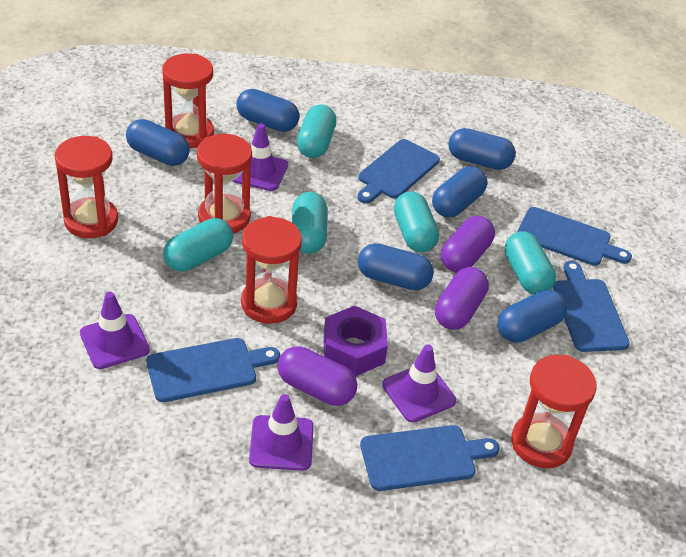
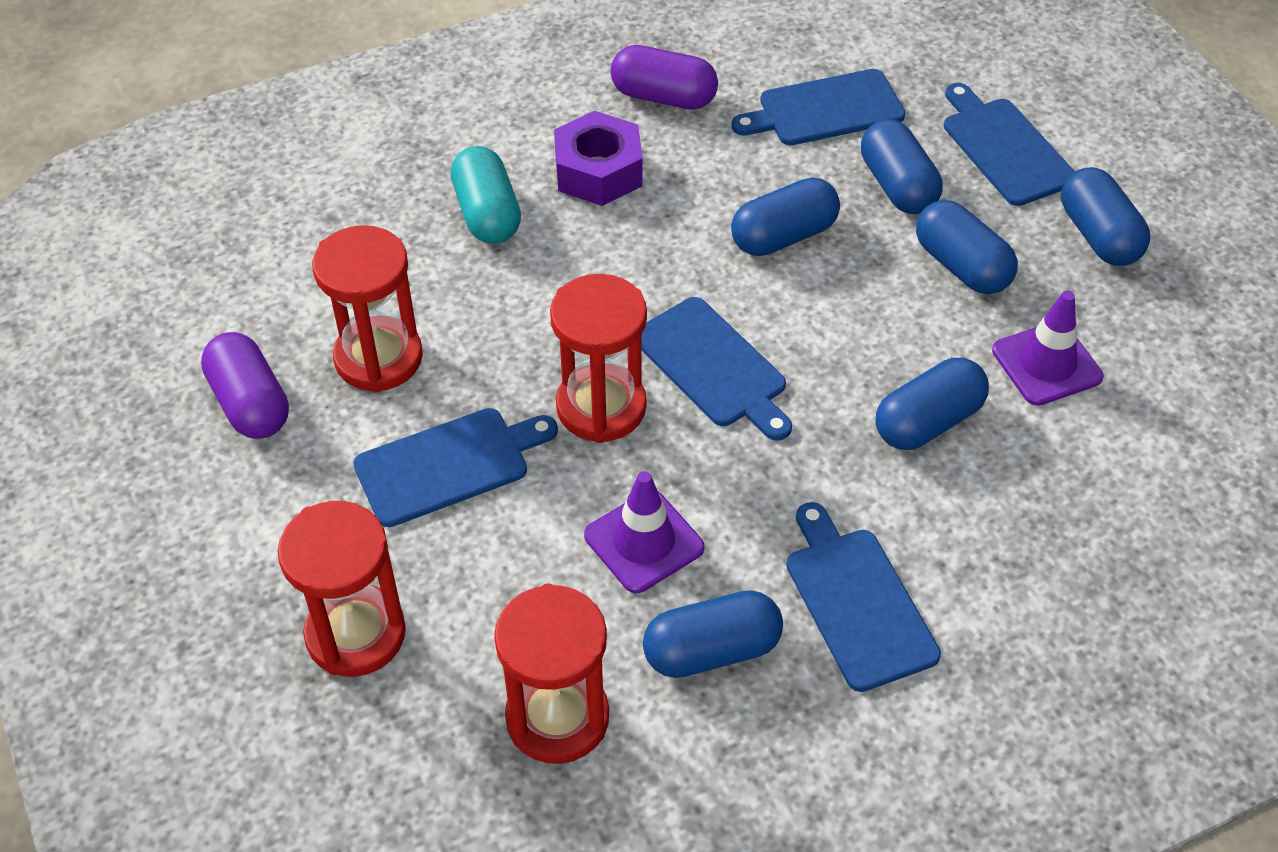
purple capsule: 3 -> 2
purple traffic cone: 4 -> 2
red hourglass: 5 -> 4
turquoise capsule: 5 -> 1

